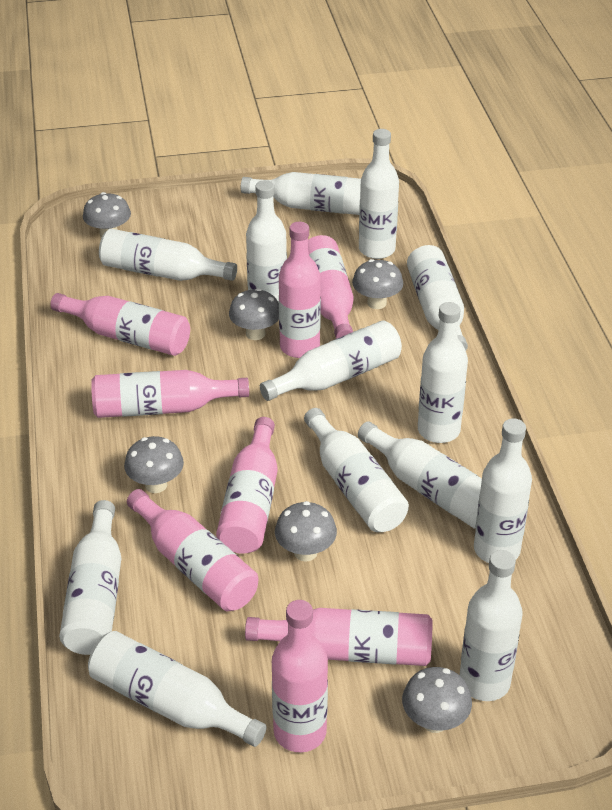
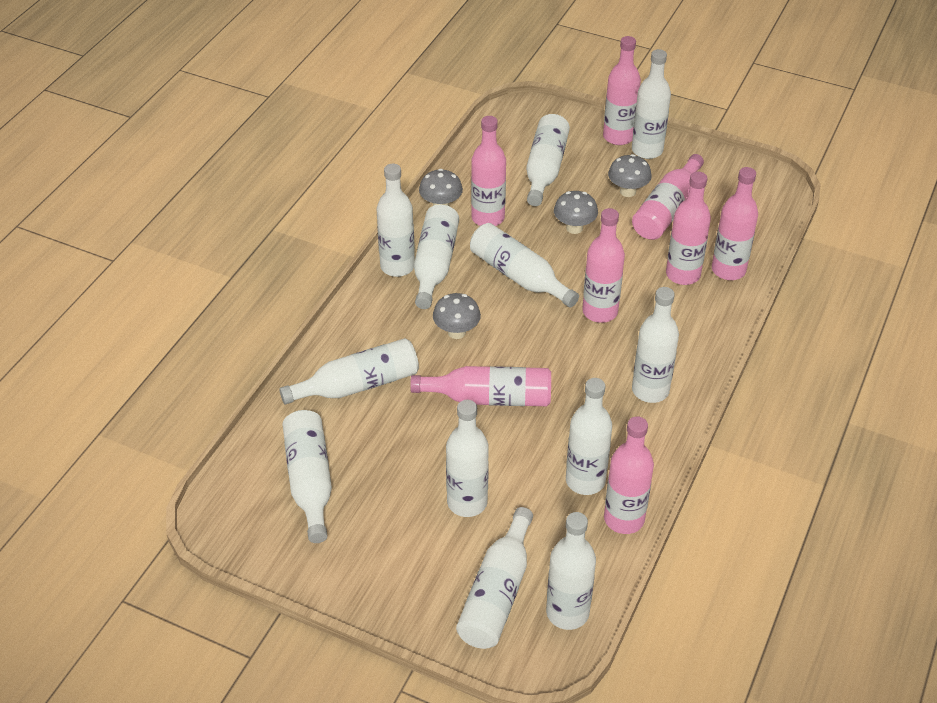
grey mushroom: 6 -> 4
white bottle: 13 -> 12

